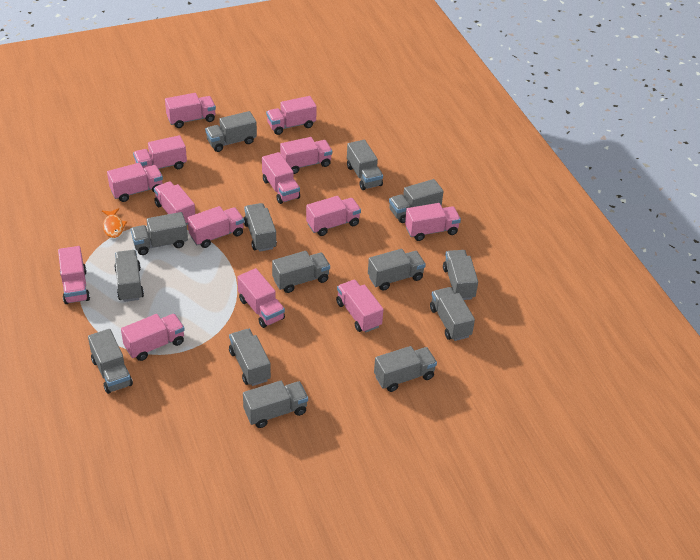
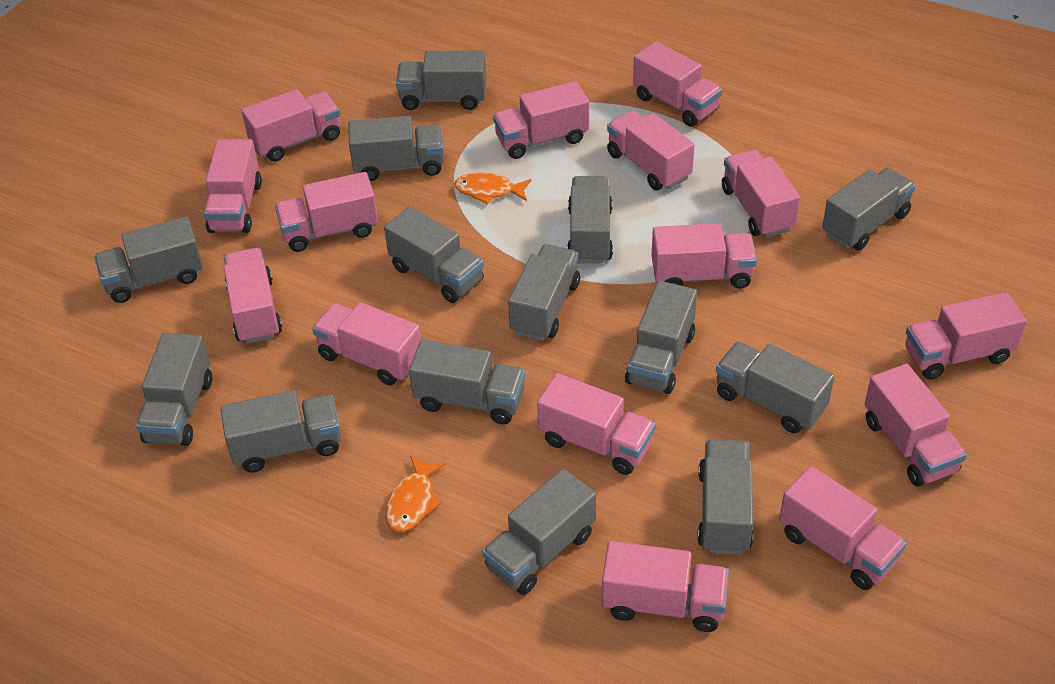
orange fish: 1 -> 2
pink truck: 14 -> 15

